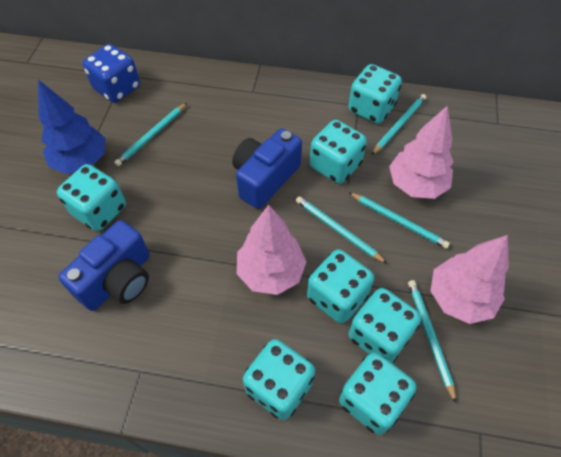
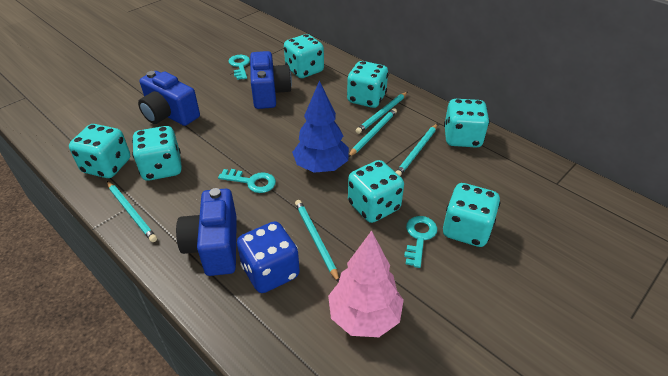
blue camera: 2 -> 3
pink tree: 3 -> 1
turquoise key: 0 -> 3

